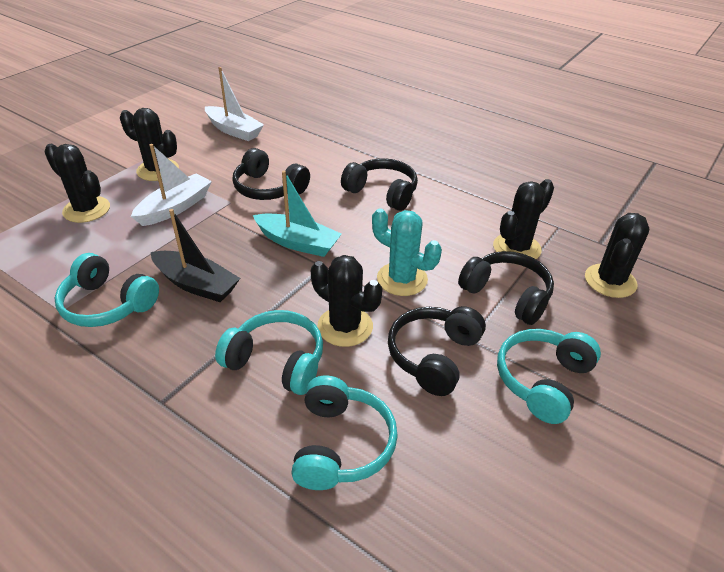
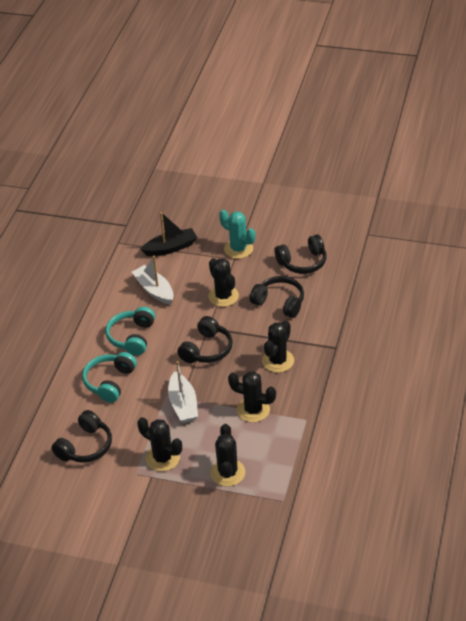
turquoise boat: 1 -> 0
turquoise headphones: 4 -> 2

